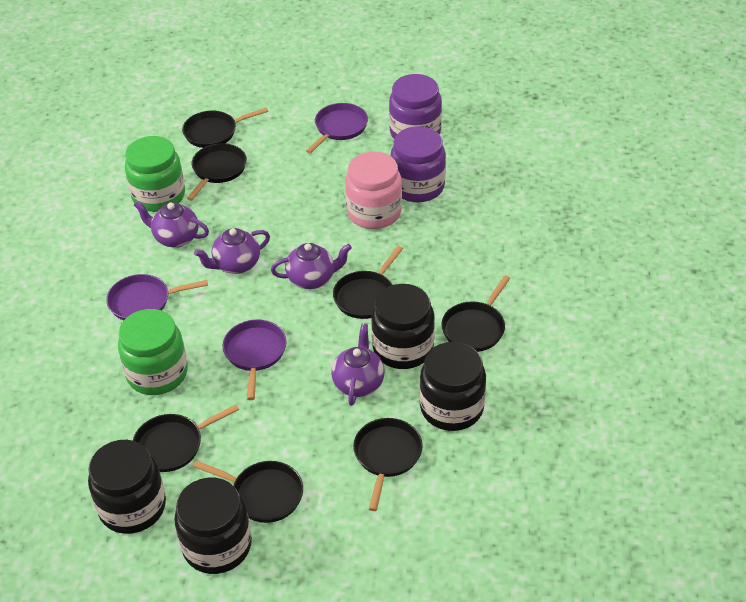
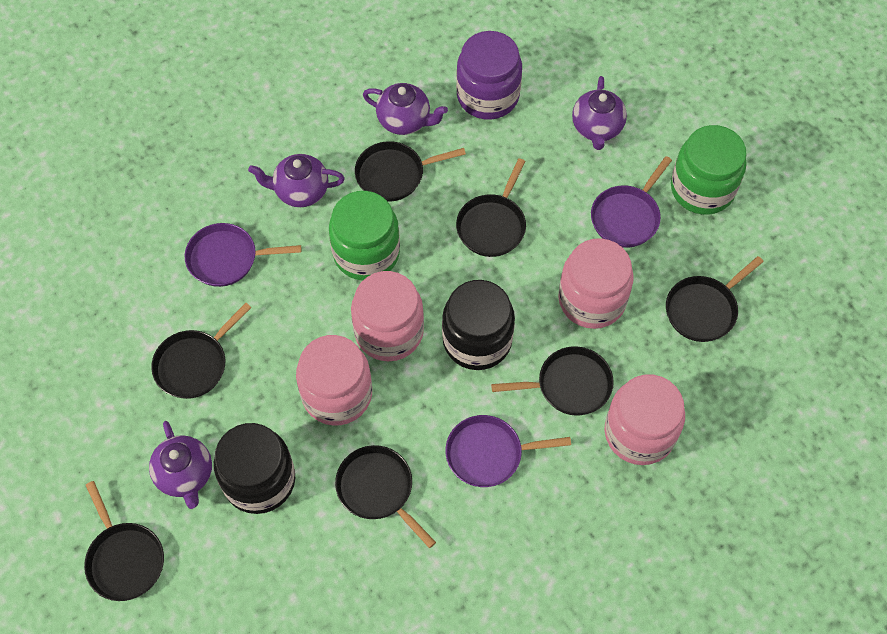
black jar: 4 -> 2
pink jar: 1 -> 4
purple jar: 2 -> 1

